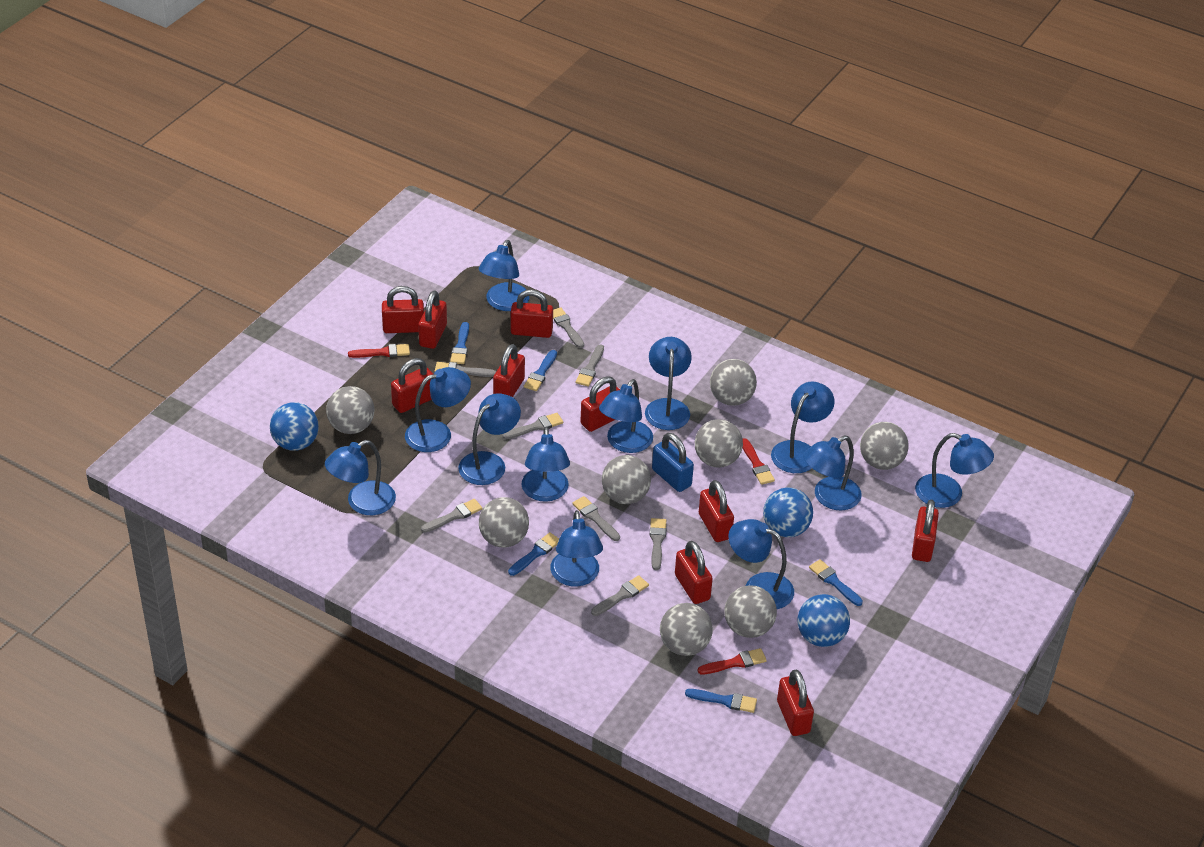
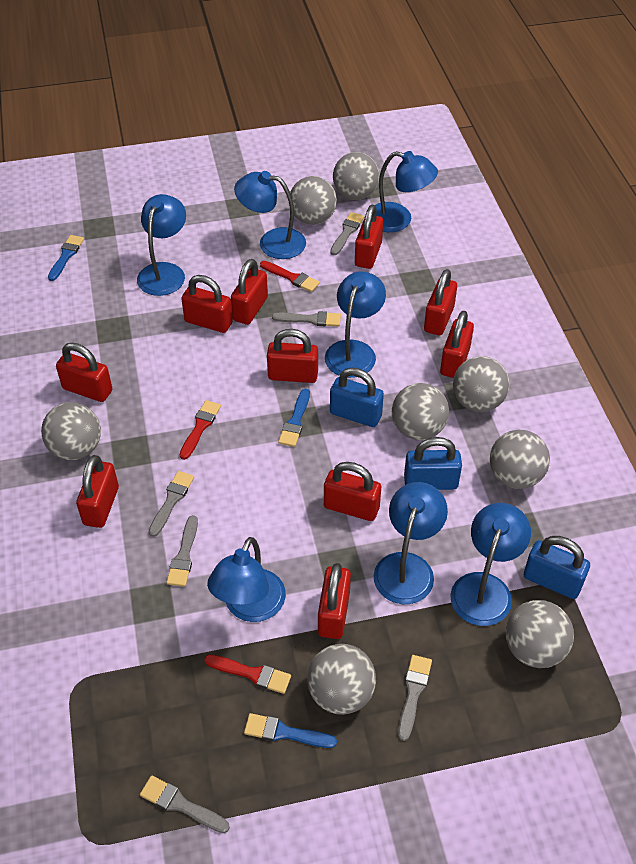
blue ball: 3 -> 0
blue brush: 5 -> 3
blue lamp: 12 -> 7
blue padlock: 1 -> 3
grey brush: 8 -> 6

